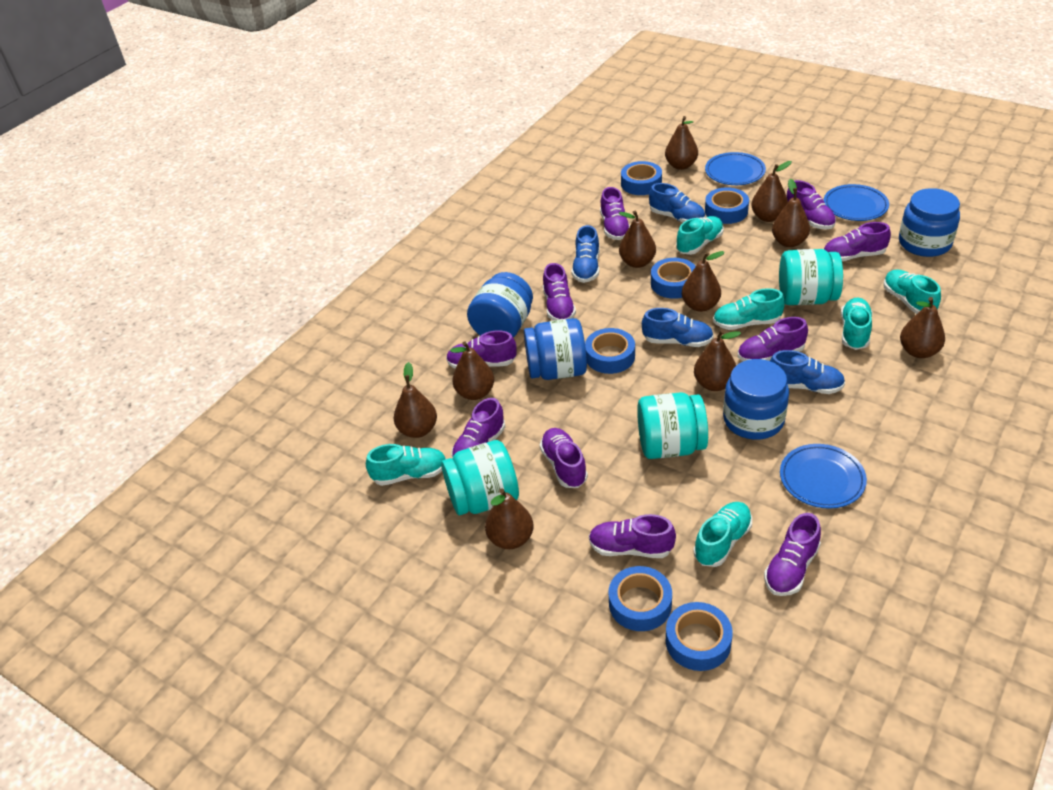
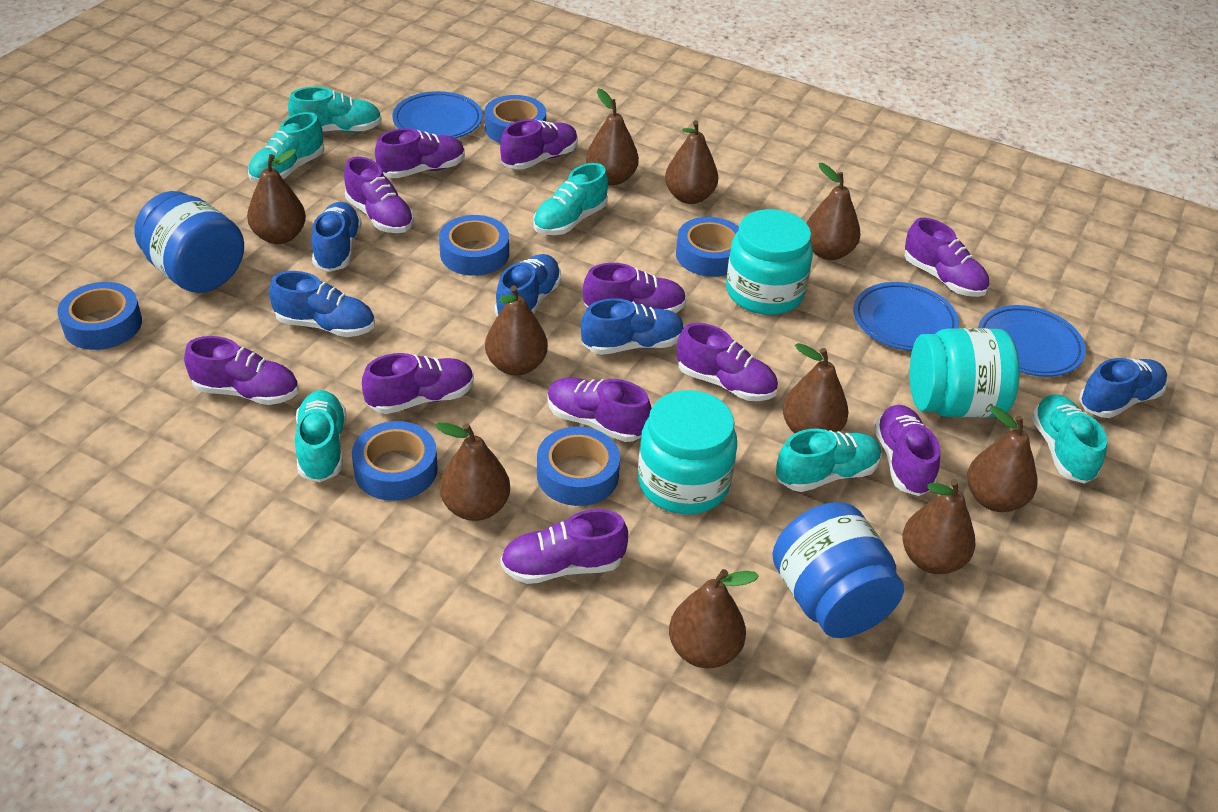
blue jar: 4 -> 2
blue shoe: 4 -> 5
purple shoe: 10 -> 11

